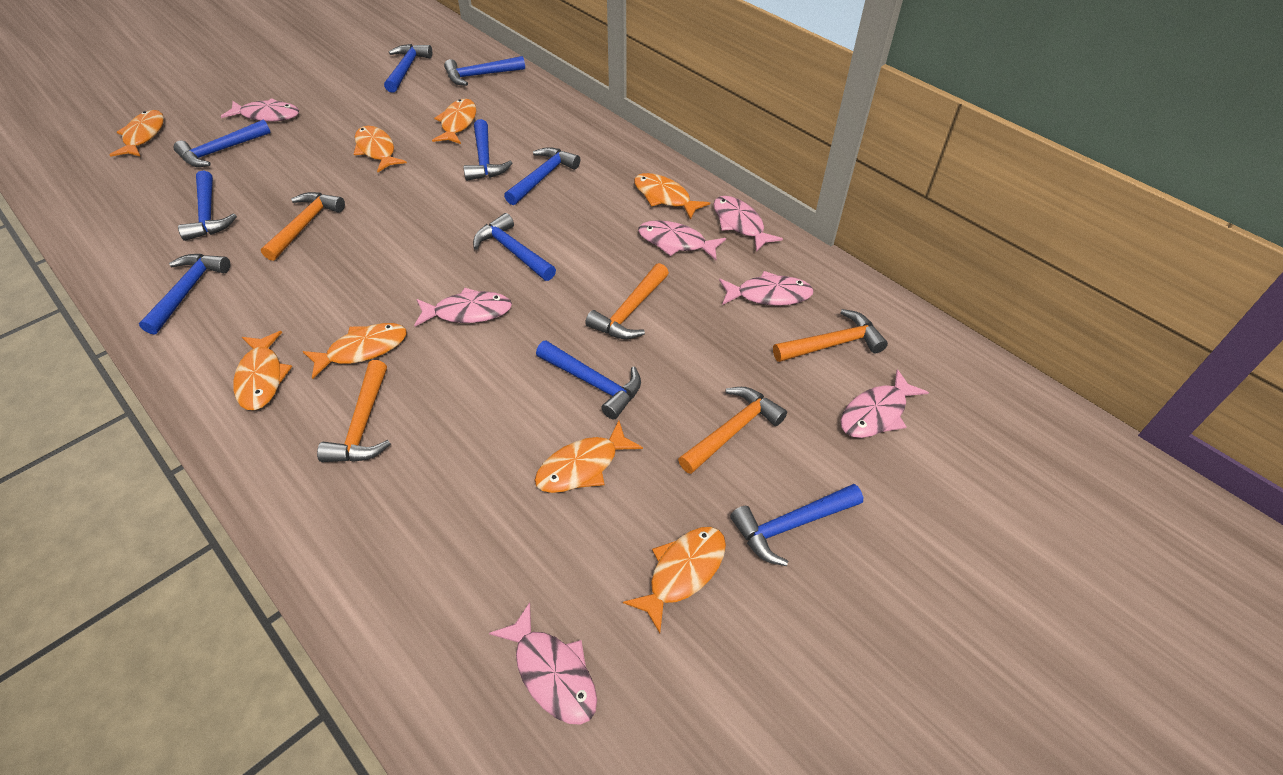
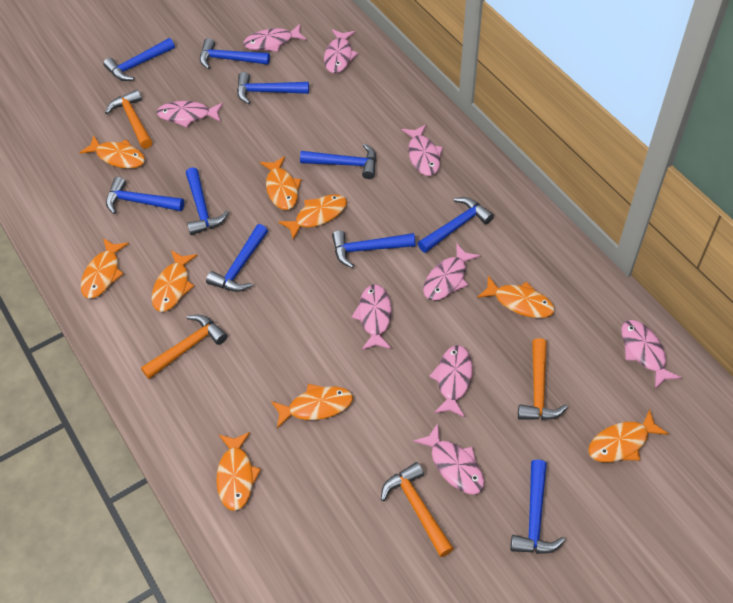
orange fish: 8 -> 9
orange hammer: 5 -> 4
pink fish: 7 -> 9

